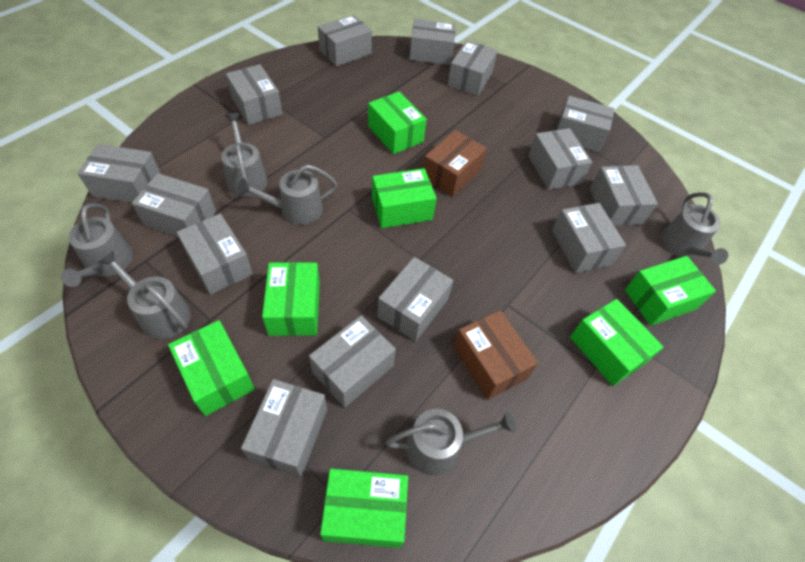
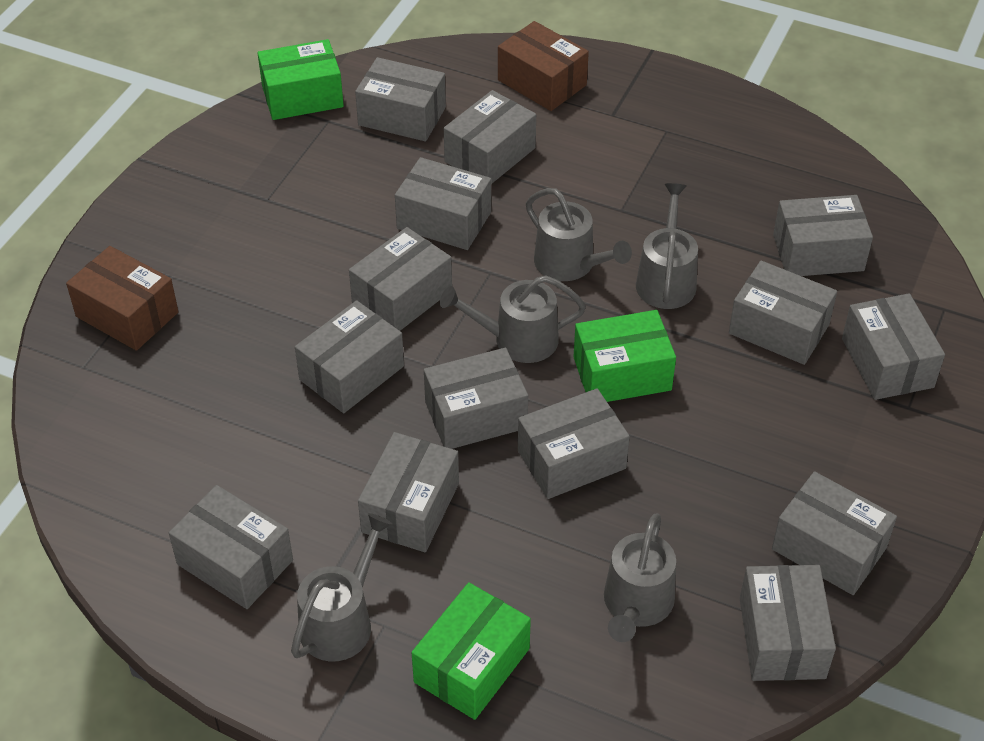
green box: 7 -> 3
grey watering can: 6 -> 5

